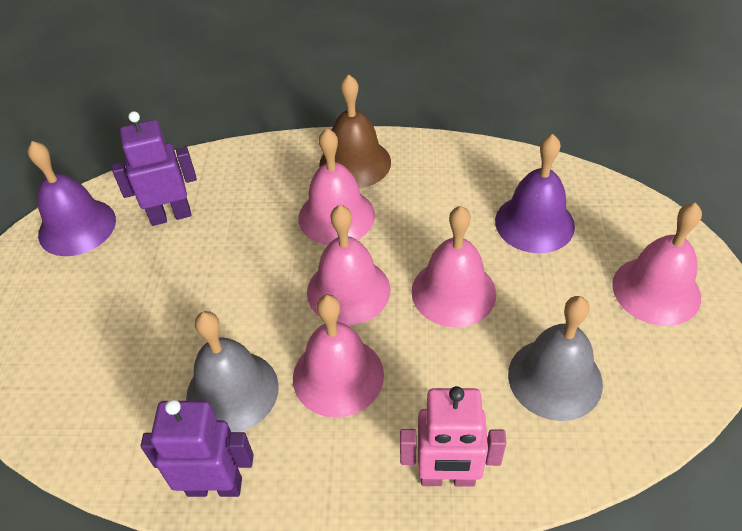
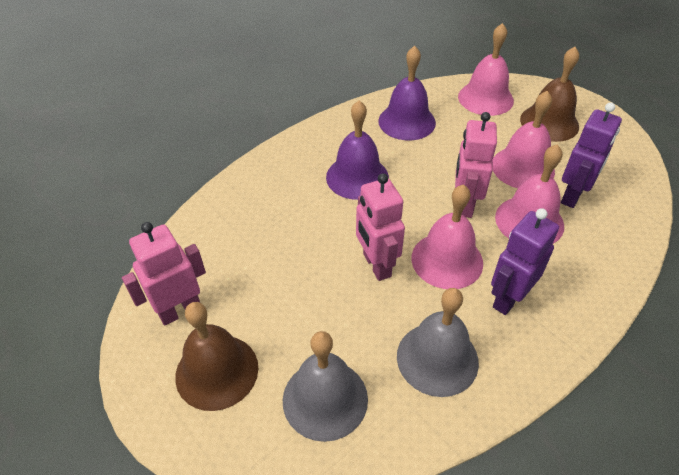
brown bell: 1 -> 2
pink bell: 5 -> 4
pink robot: 1 -> 3

